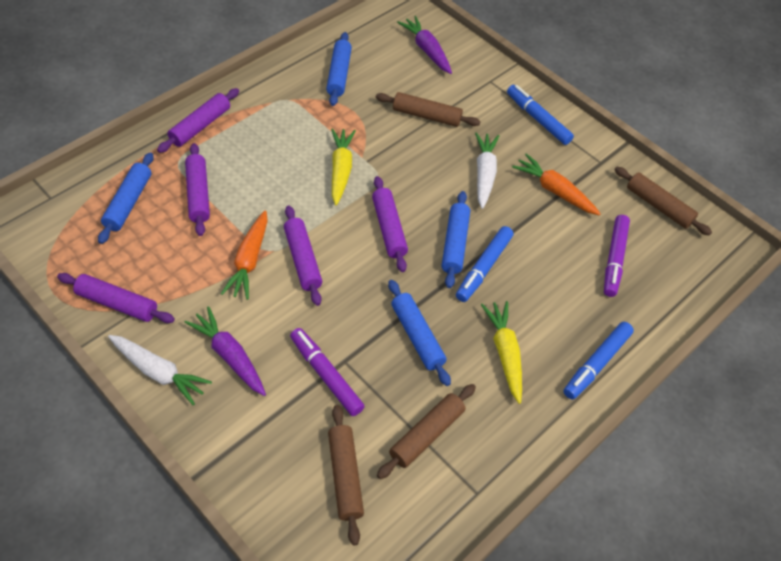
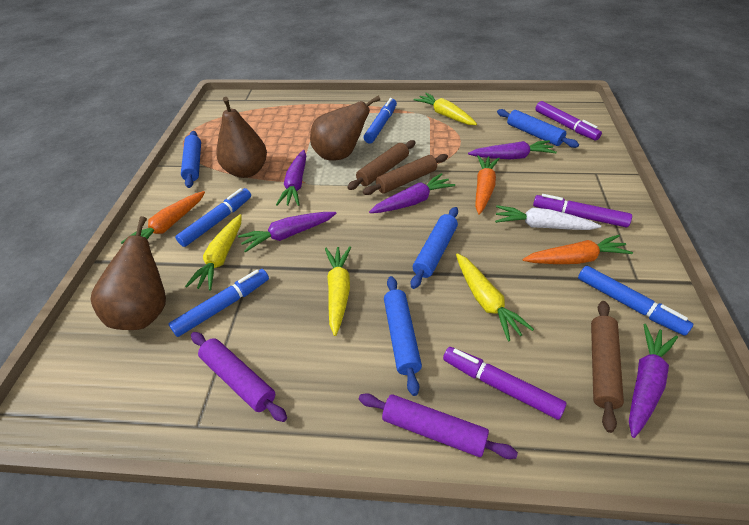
blue marker: 3 -> 4
brown pear: 0 -> 3
brown rolling pin: 4 -> 3
orange carrot: 2 -> 3
purple carrot: 2 -> 5
purple marker: 2 -> 3
purple rolling pin: 5 -> 2
white carrot: 2 -> 1
yellow carrot: 2 -> 4

